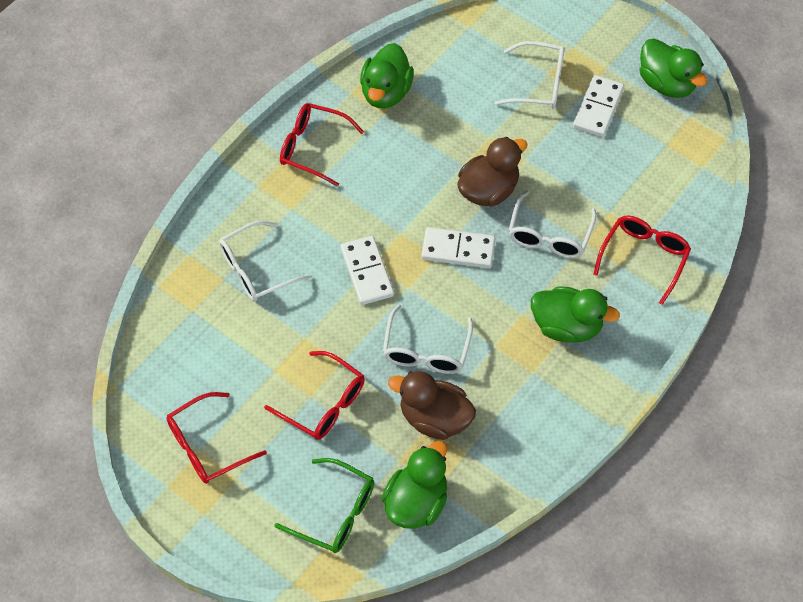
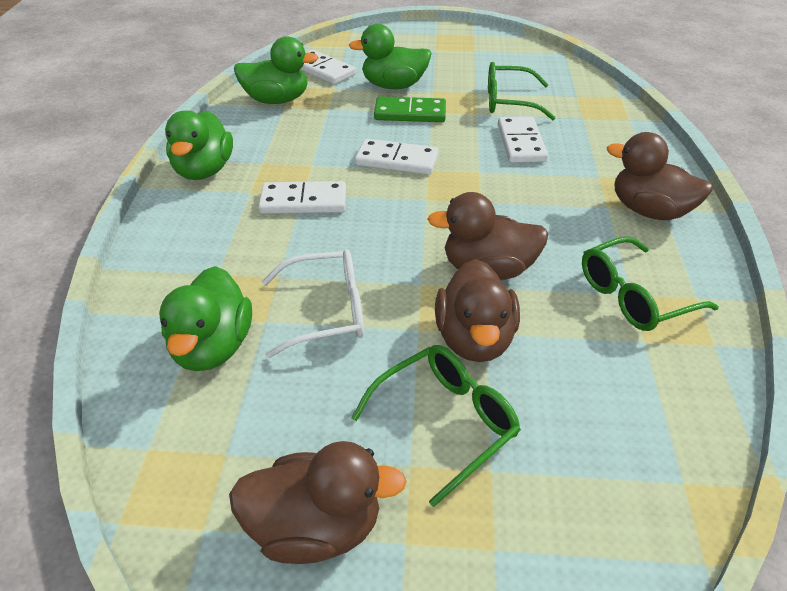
brown duck: 2 -> 4
green domino: 0 -> 1
green glasses: 1 -> 3
red glasses: 4 -> 0
white domino: 3 -> 4
white glasses: 4 -> 1

